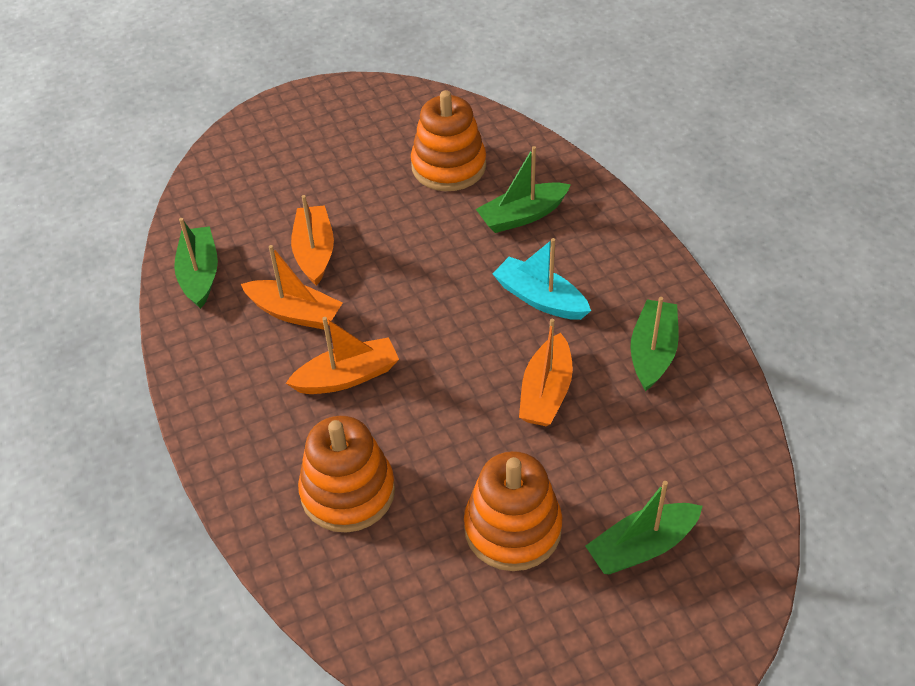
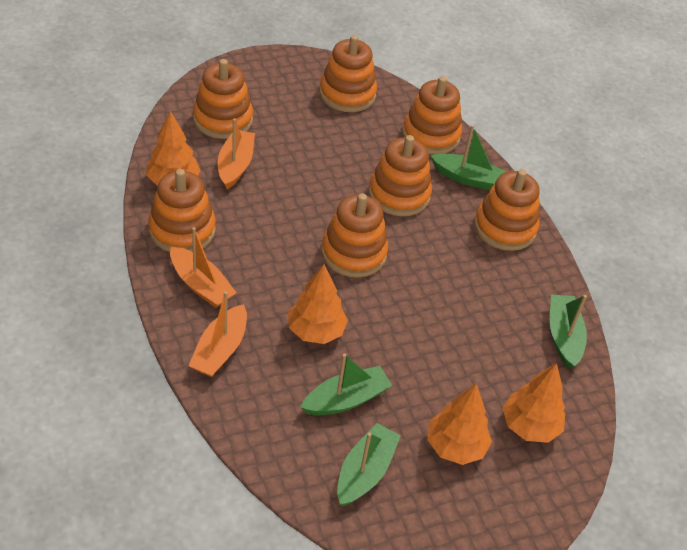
orange boat: 4 -> 3
orange stacking toy: 3 -> 7
orange tree: 0 -> 4
turquoise boat: 1 -> 0

